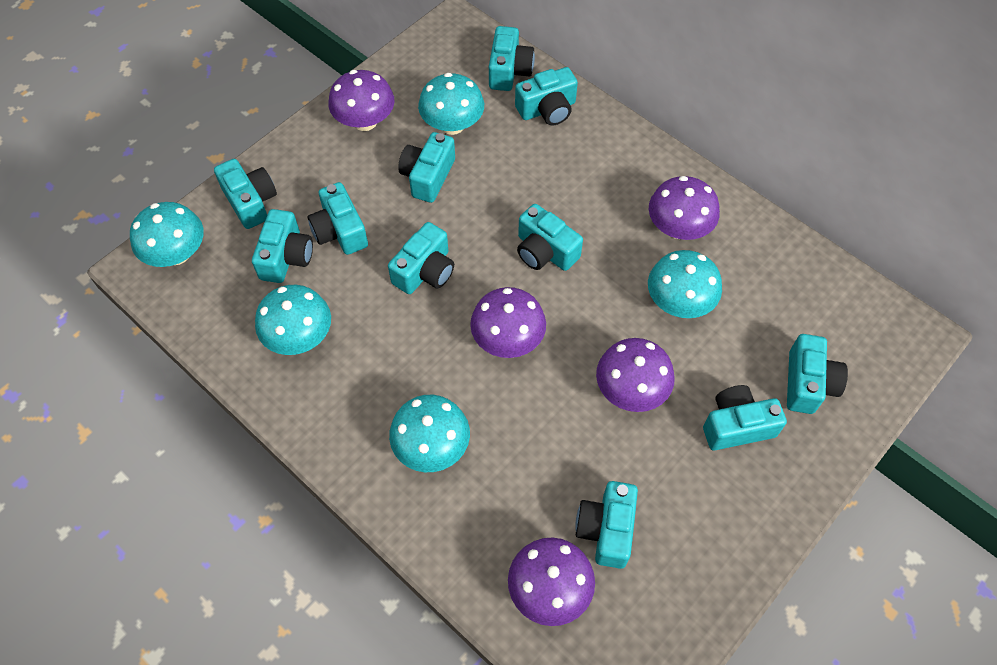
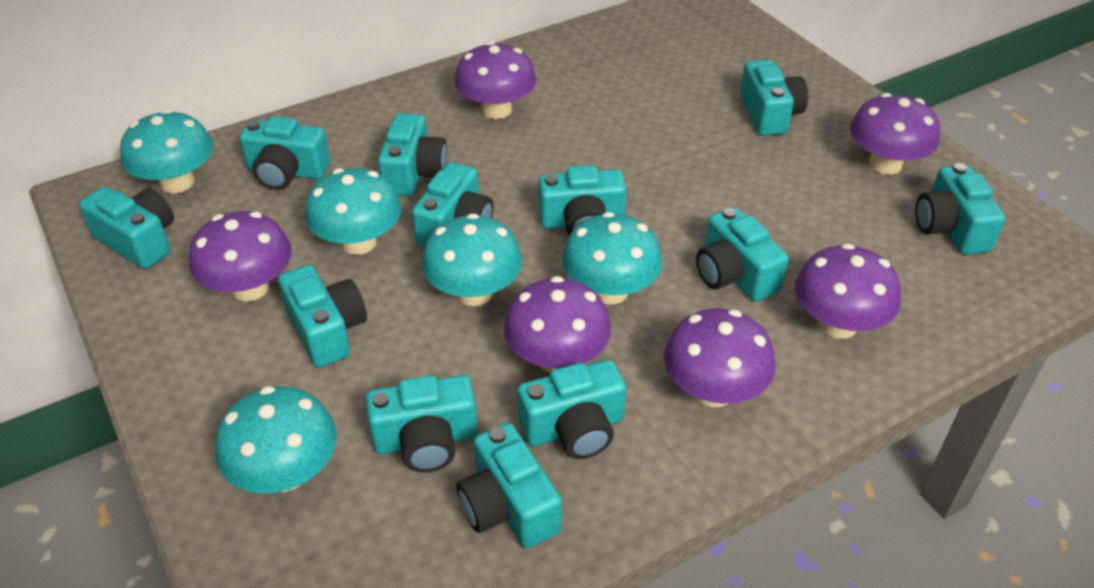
purple mushroom: 5 -> 6
turquoise camera: 11 -> 12

